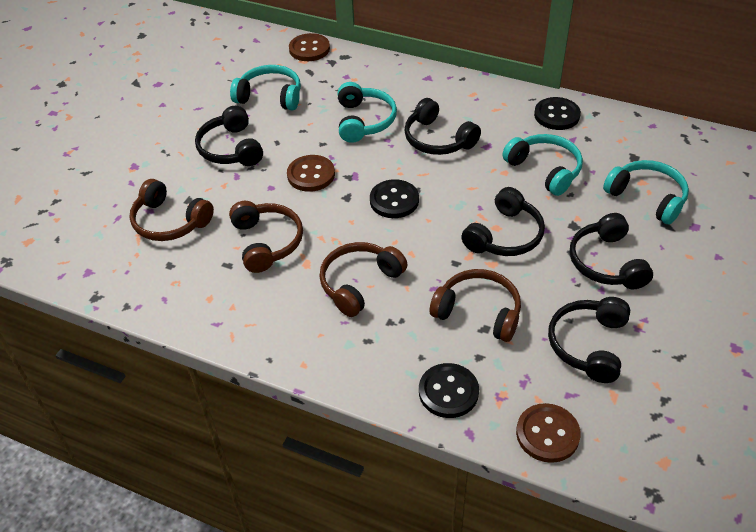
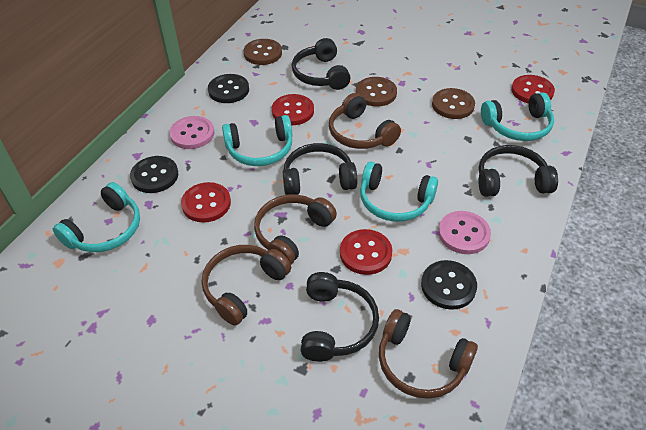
black headphones: 5 -> 4
pink button: 0 -> 2
red button: 0 -> 4

